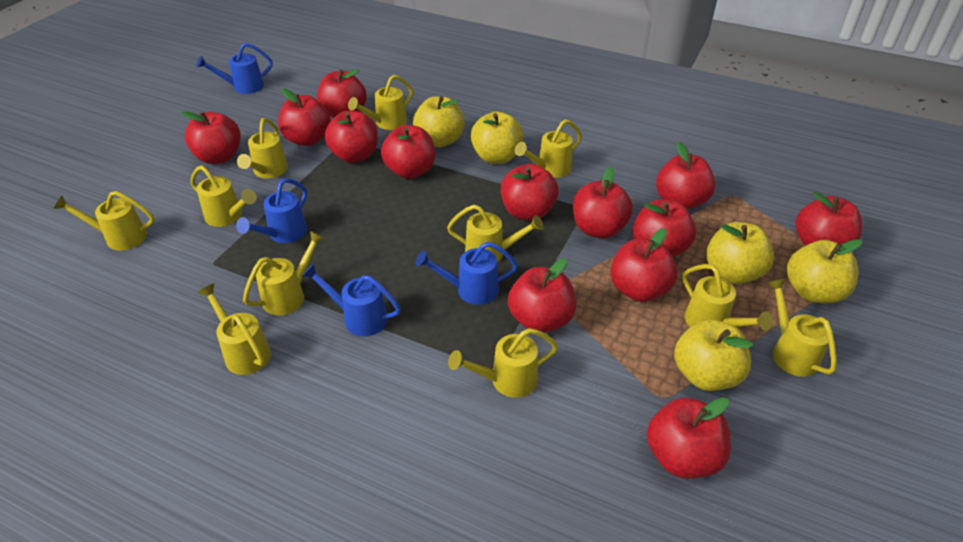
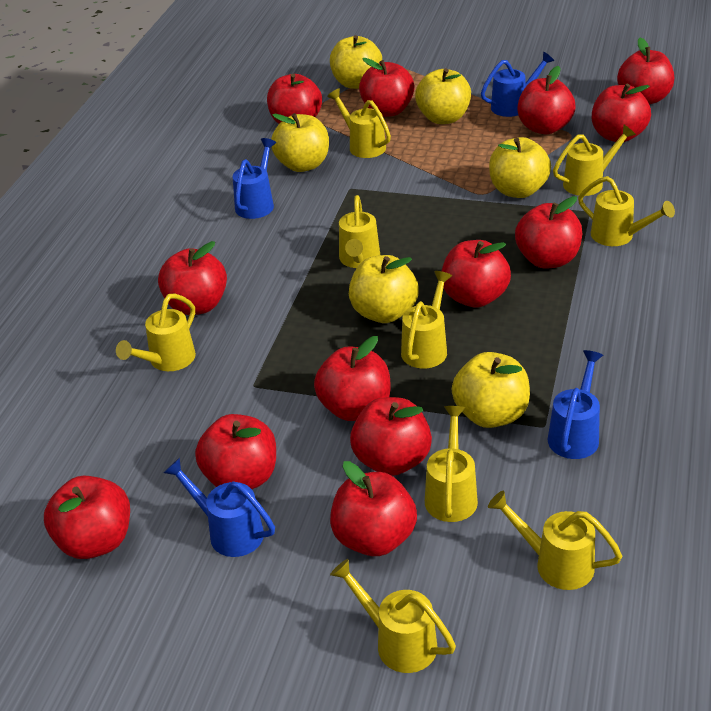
yellow apple: 5 -> 6
yellow watering can: 11 -> 9

